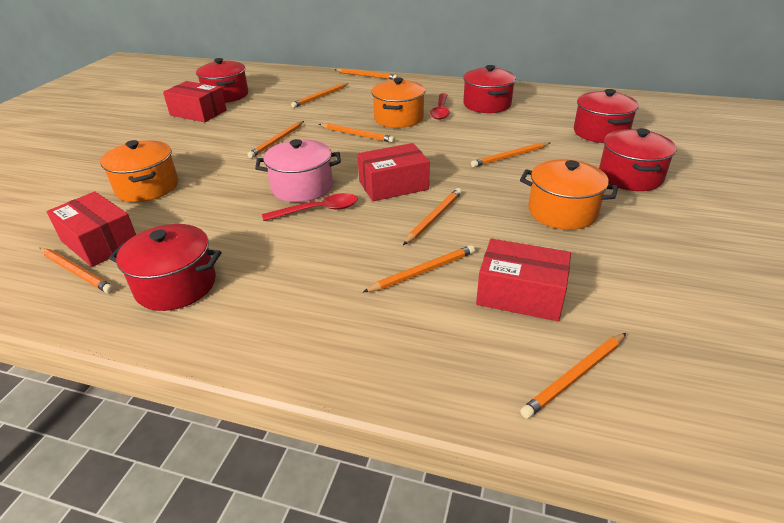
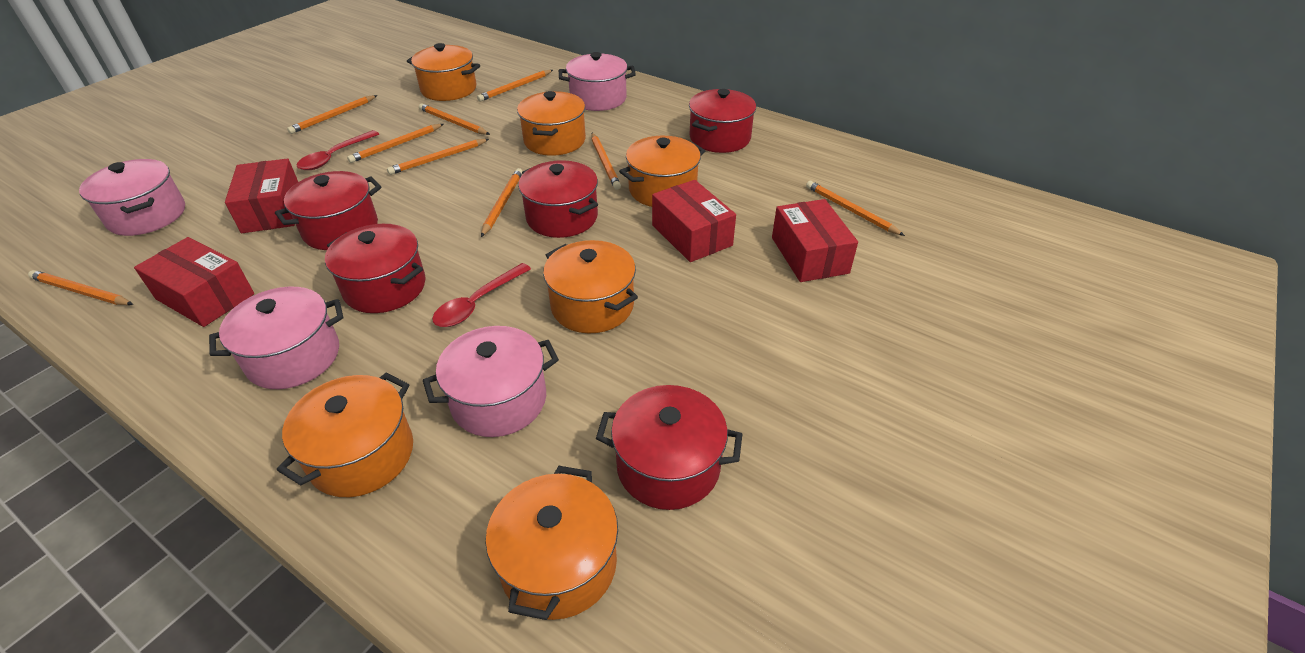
orange pot: 3 -> 6
pink pot: 1 -> 4

